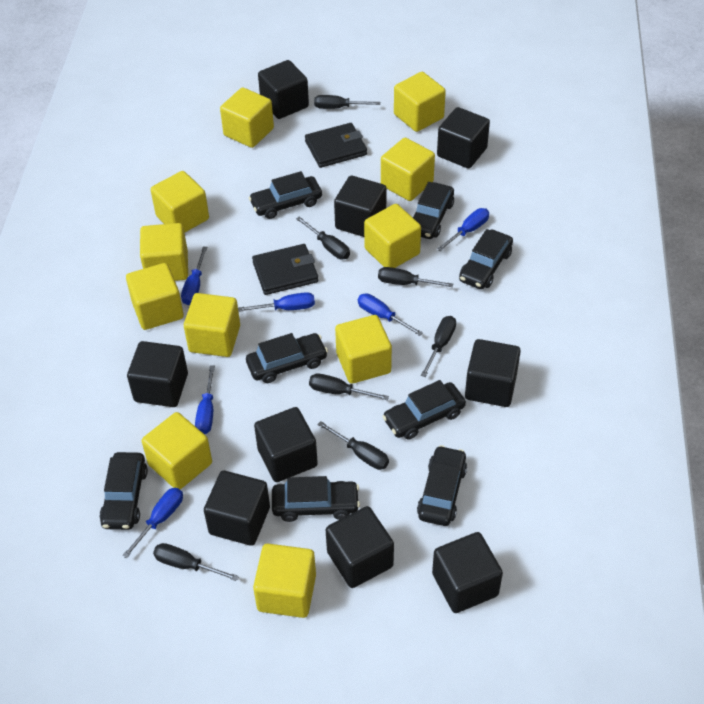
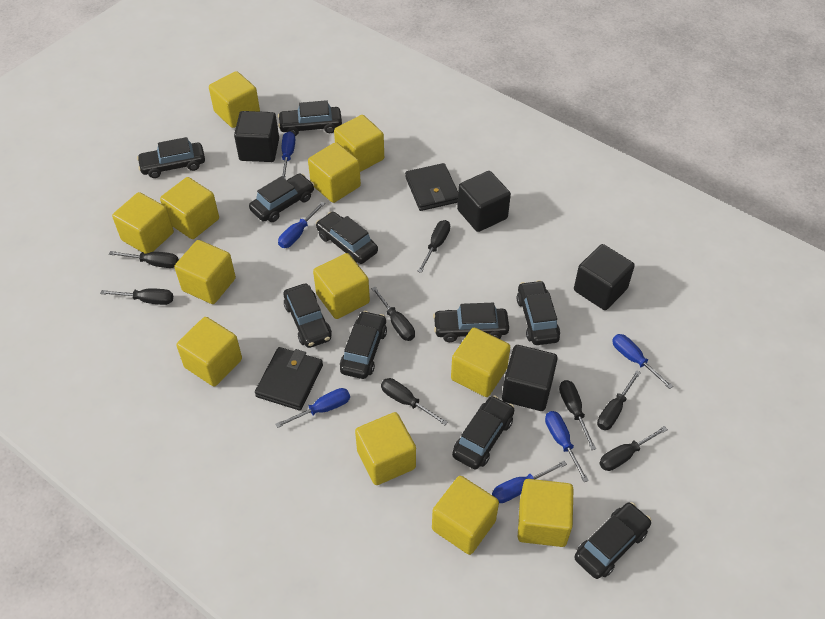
black car: 8 -> 10
black cube: 9 -> 4
black screwdriver: 7 -> 8
yellow cube: 11 -> 12

